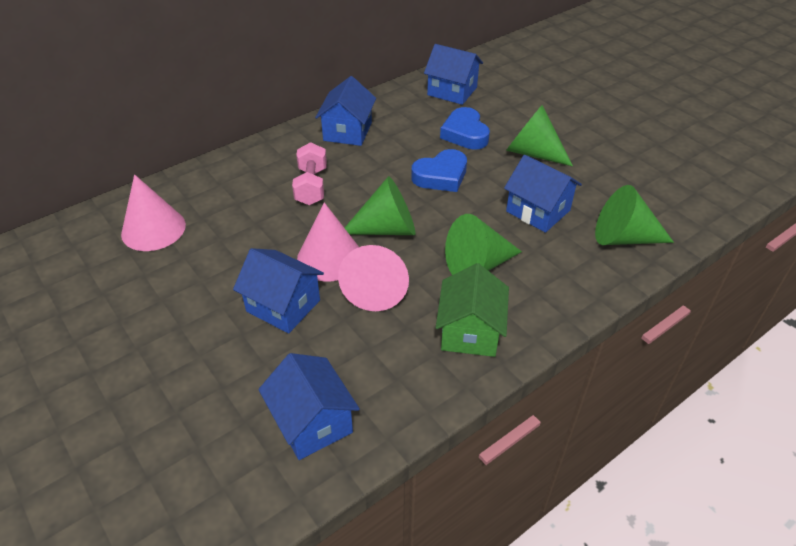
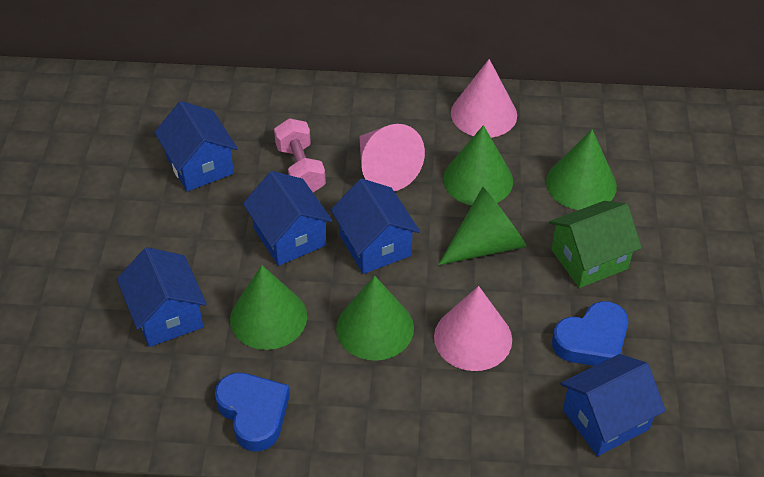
green cone: 4 -> 5

